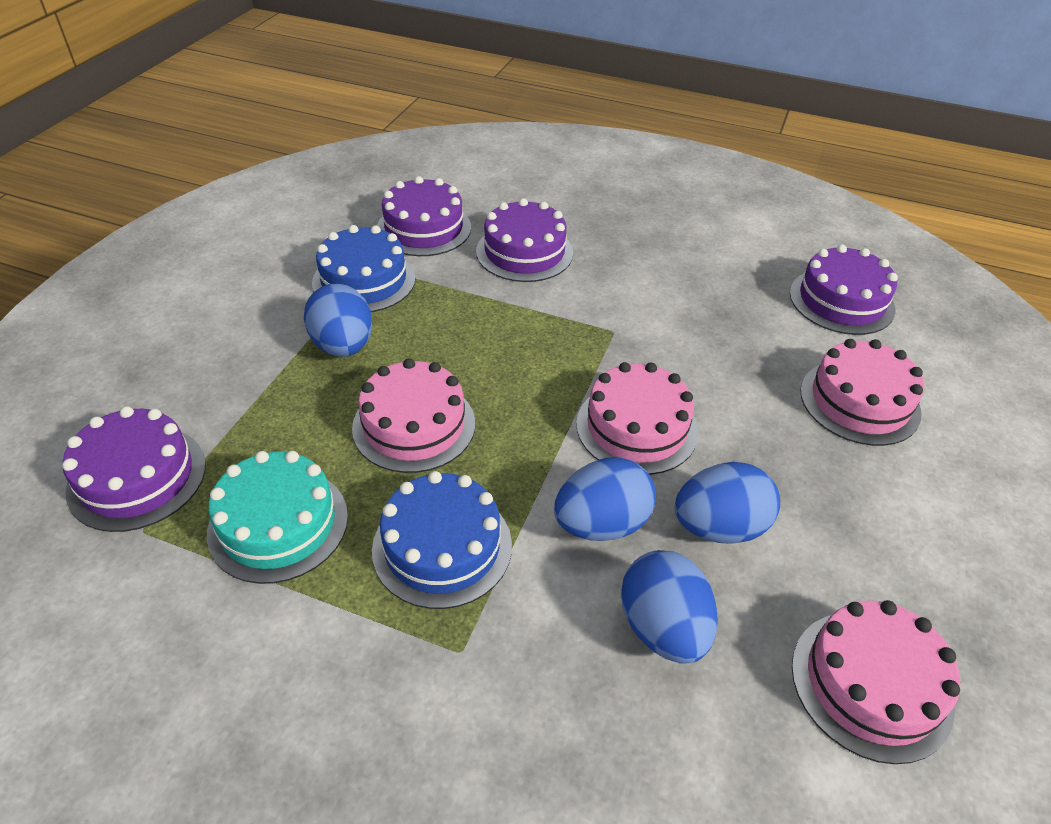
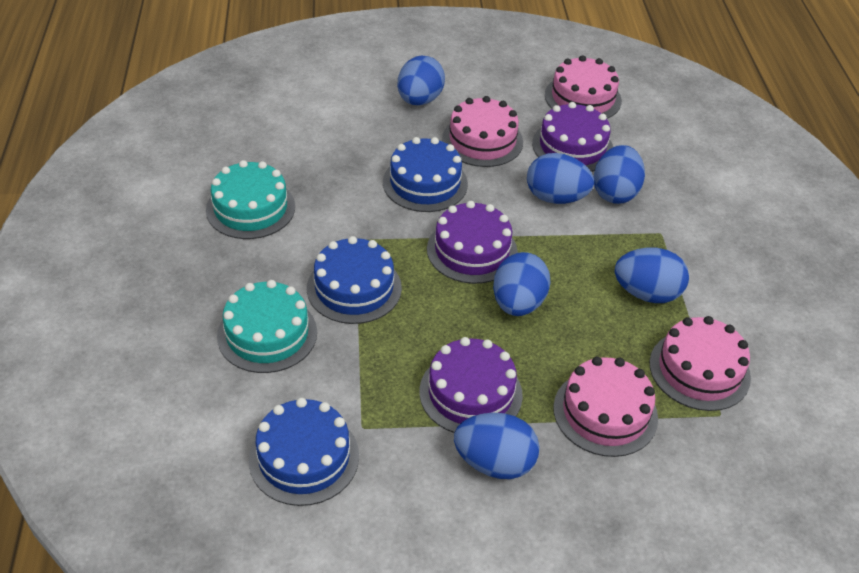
blue cake: 2 -> 3
blue egg: 4 -> 6
purple cake: 4 -> 3
turquoise cake: 1 -> 2

